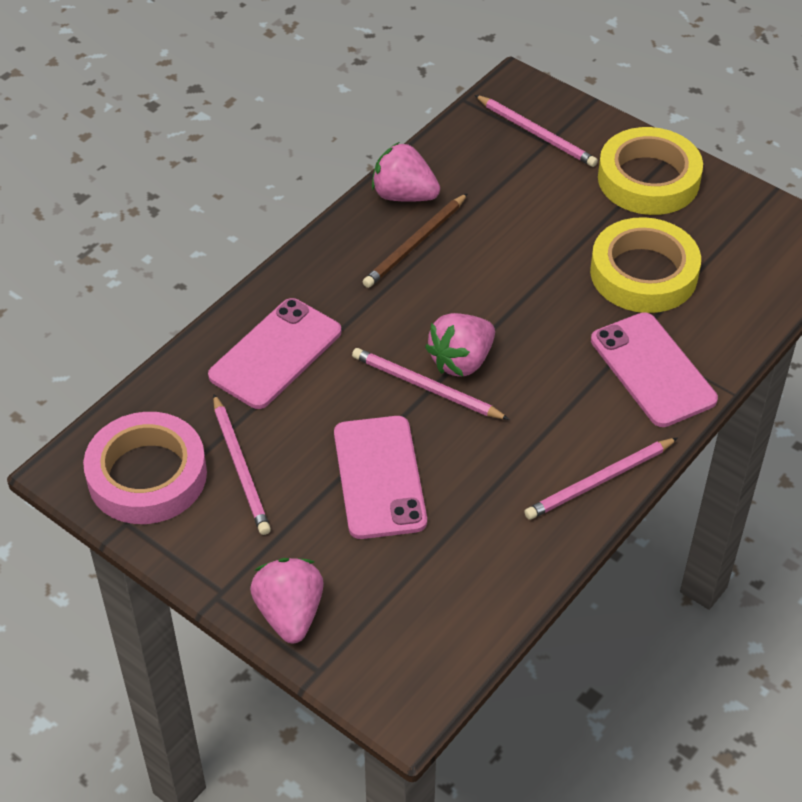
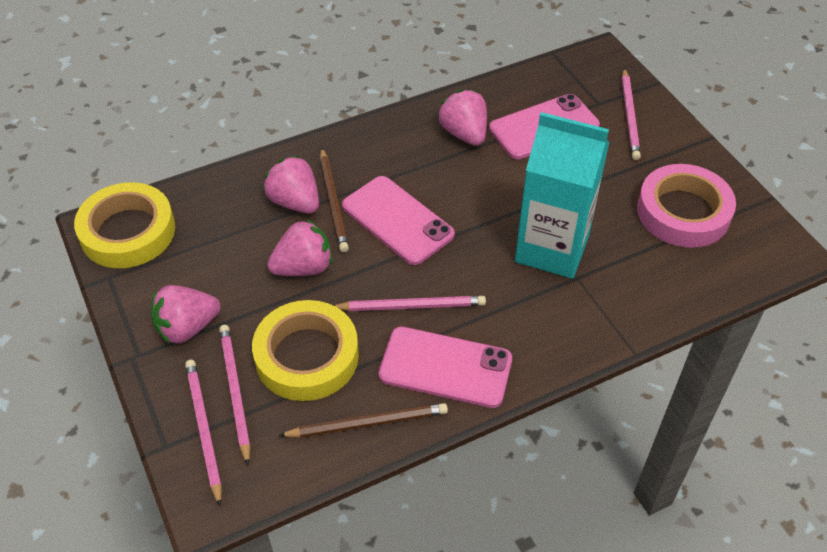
brown pencil: 1 -> 2
pink strawberry: 3 -> 4
turquoise carton: 0 -> 1

